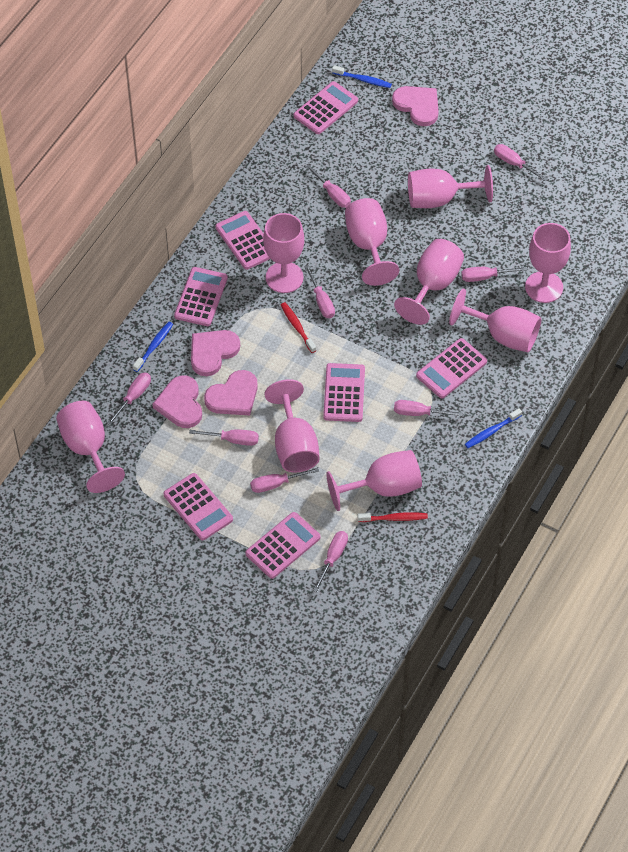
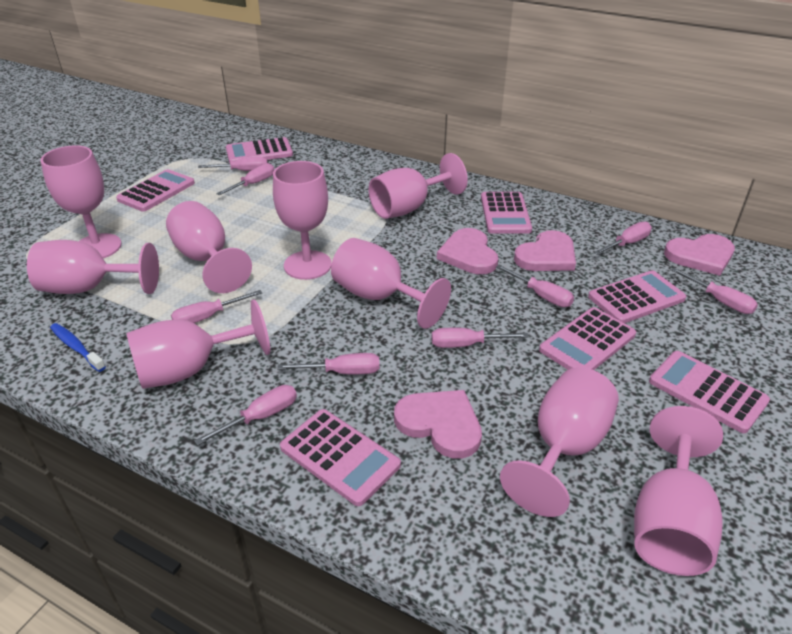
blue toothbrush: 3 -> 1
red toothbrush: 2 -> 0

